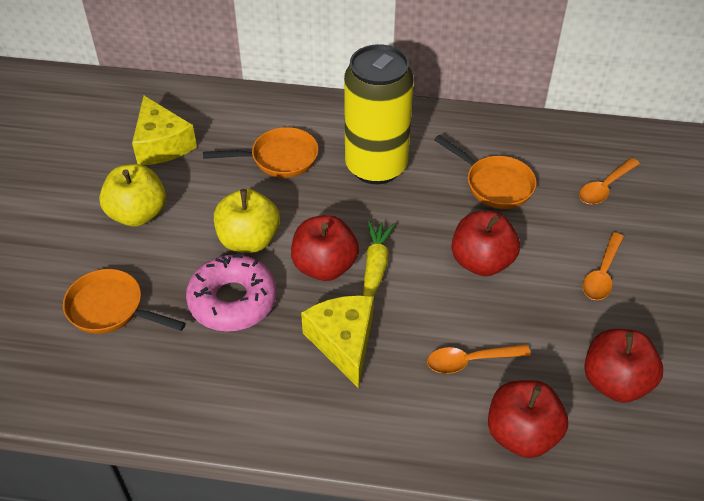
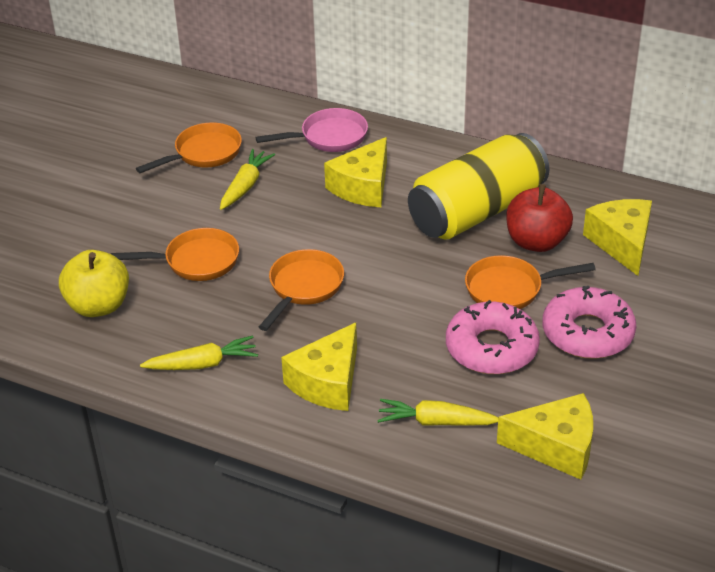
orange pan: 3 -> 4
orange spoon: 3 -> 0
pink donut: 1 -> 2
pink pan: 0 -> 1
red apple: 4 -> 1
yellow apple: 2 -> 1
yellow carrot: 1 -> 3
yellow cheese: 2 -> 4

